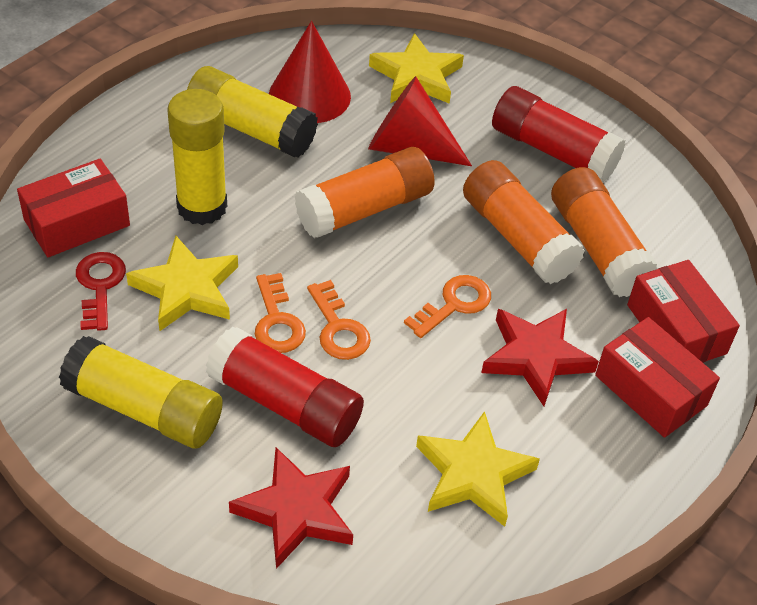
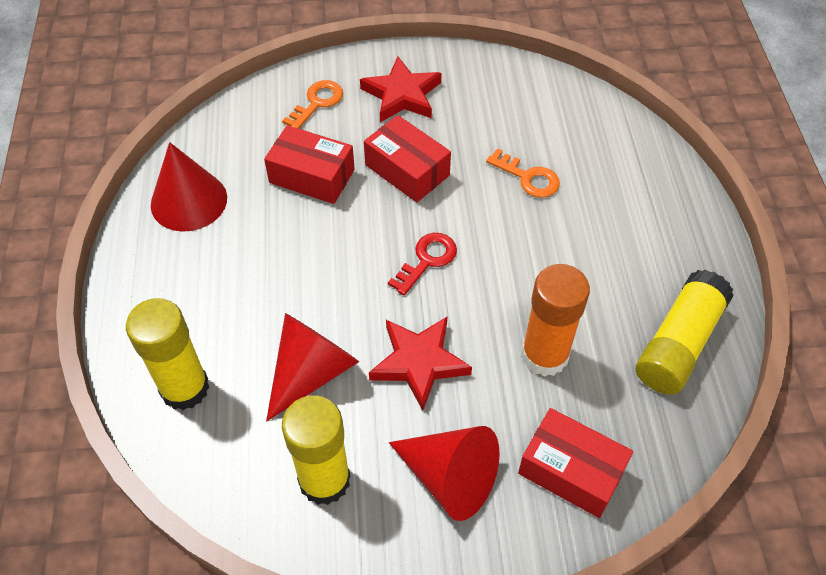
orange glue stick: 3 -> 1
orange key: 3 -> 2
red cone: 2 -> 3
red glue stick: 2 -> 0
yellow star: 3 -> 0

